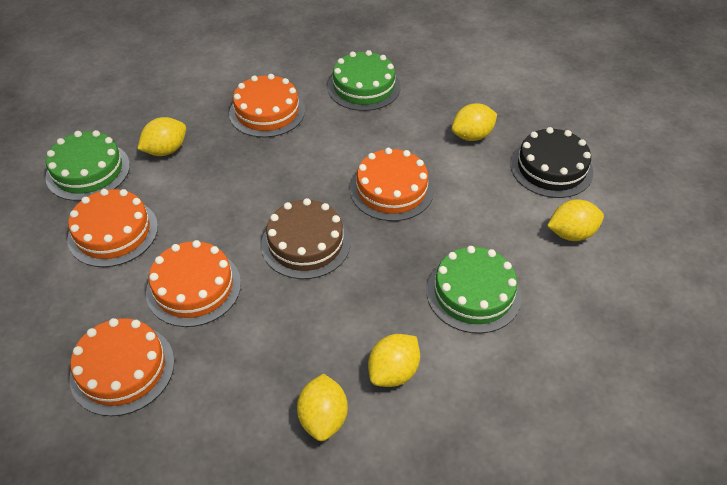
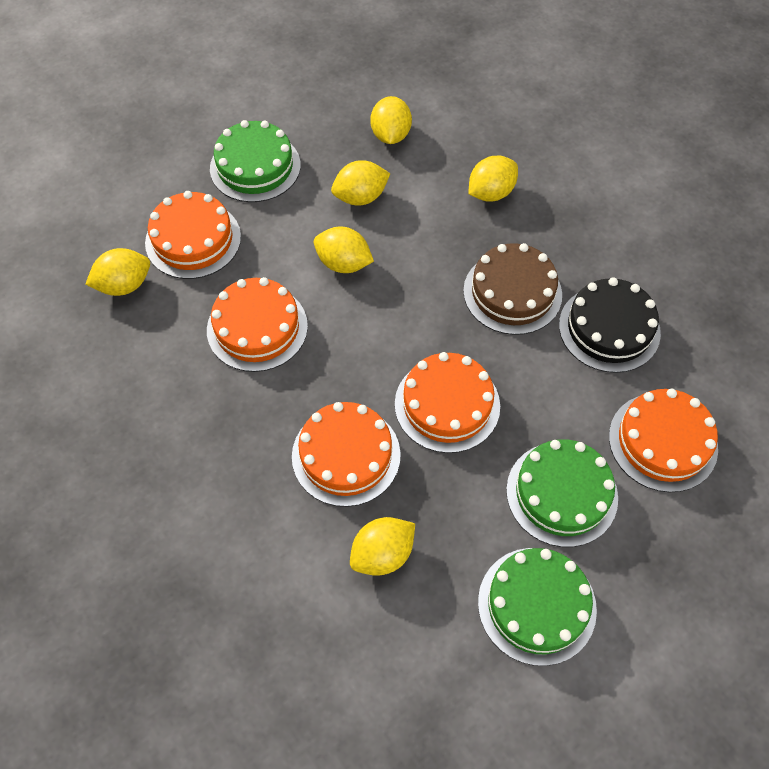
yellow lemon: 5 -> 6

